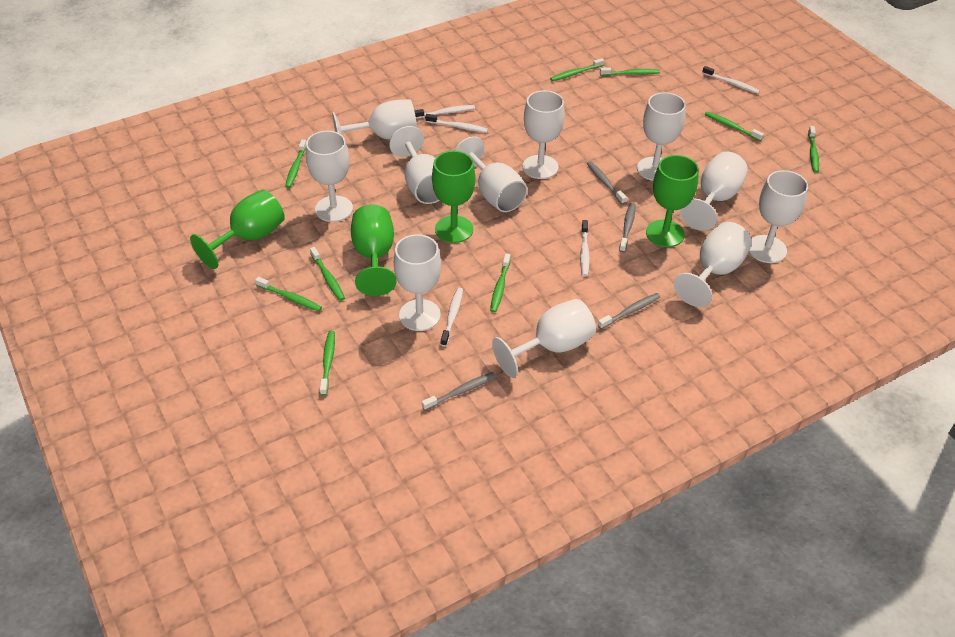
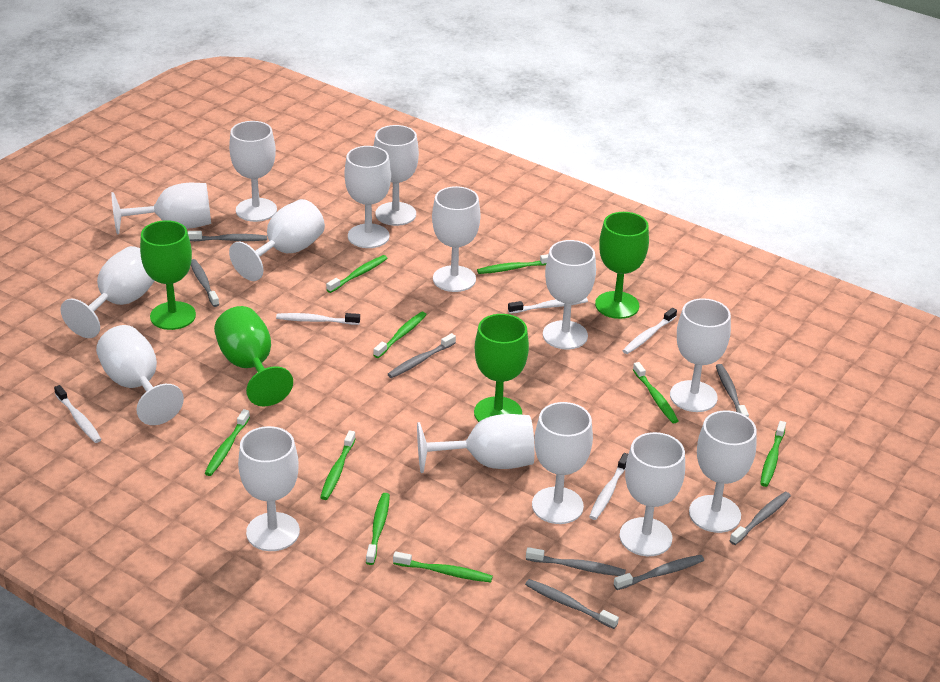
grey toothbrush: 4 -> 8
white goblet: 11 -> 15

